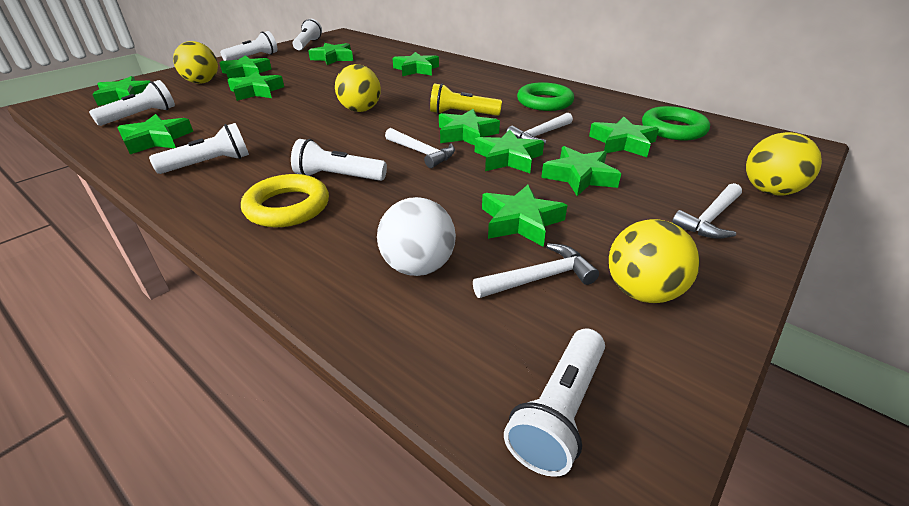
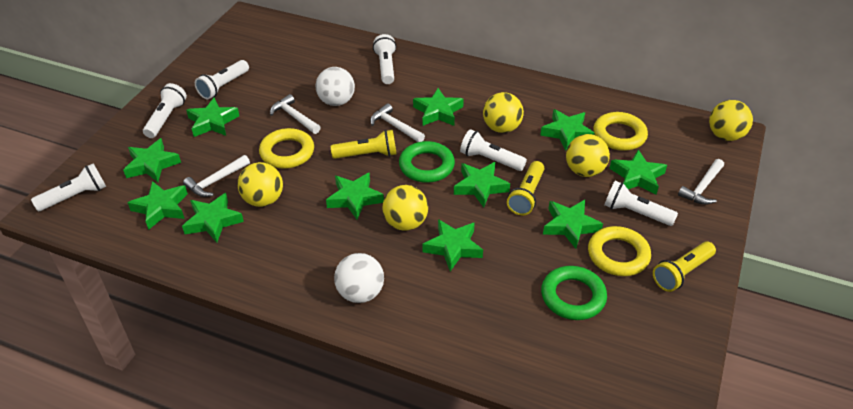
white ball: 1 -> 2
yellow ball: 4 -> 5
yellow flashlight: 1 -> 3
yellow ring: 1 -> 3

